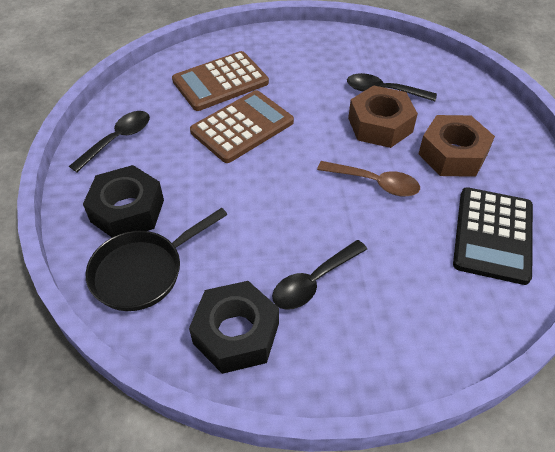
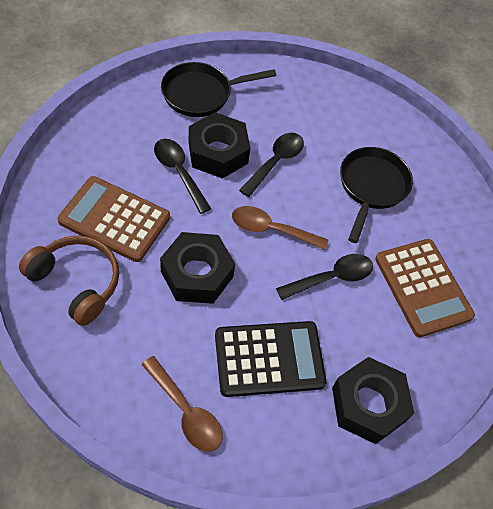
black nut: 2 -> 3
black pan: 1 -> 2
brown headphones: 0 -> 1
brown nut: 2 -> 0
brown spoon: 1 -> 2

